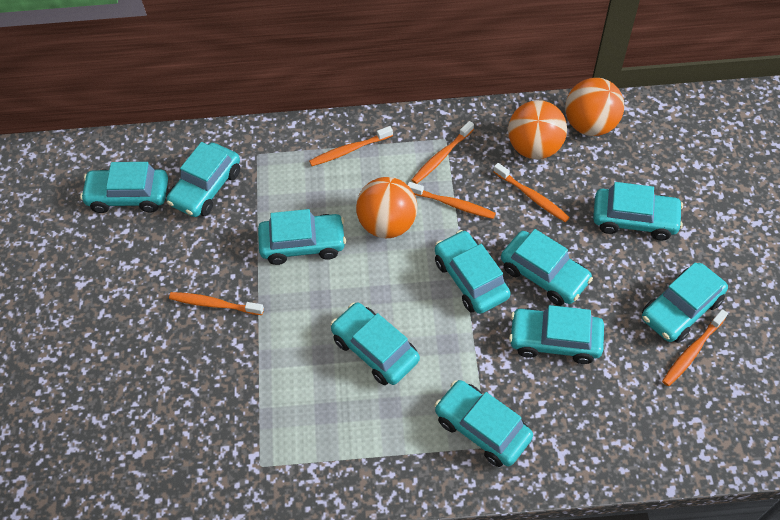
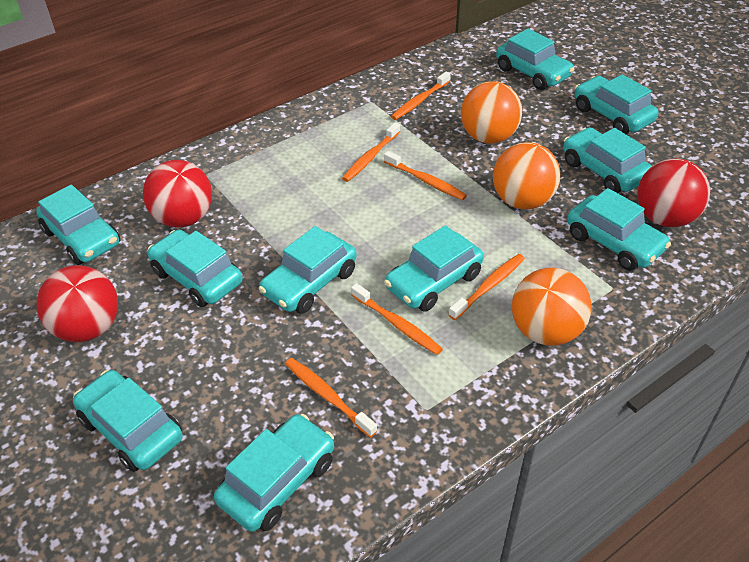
red ball: 0 -> 3

